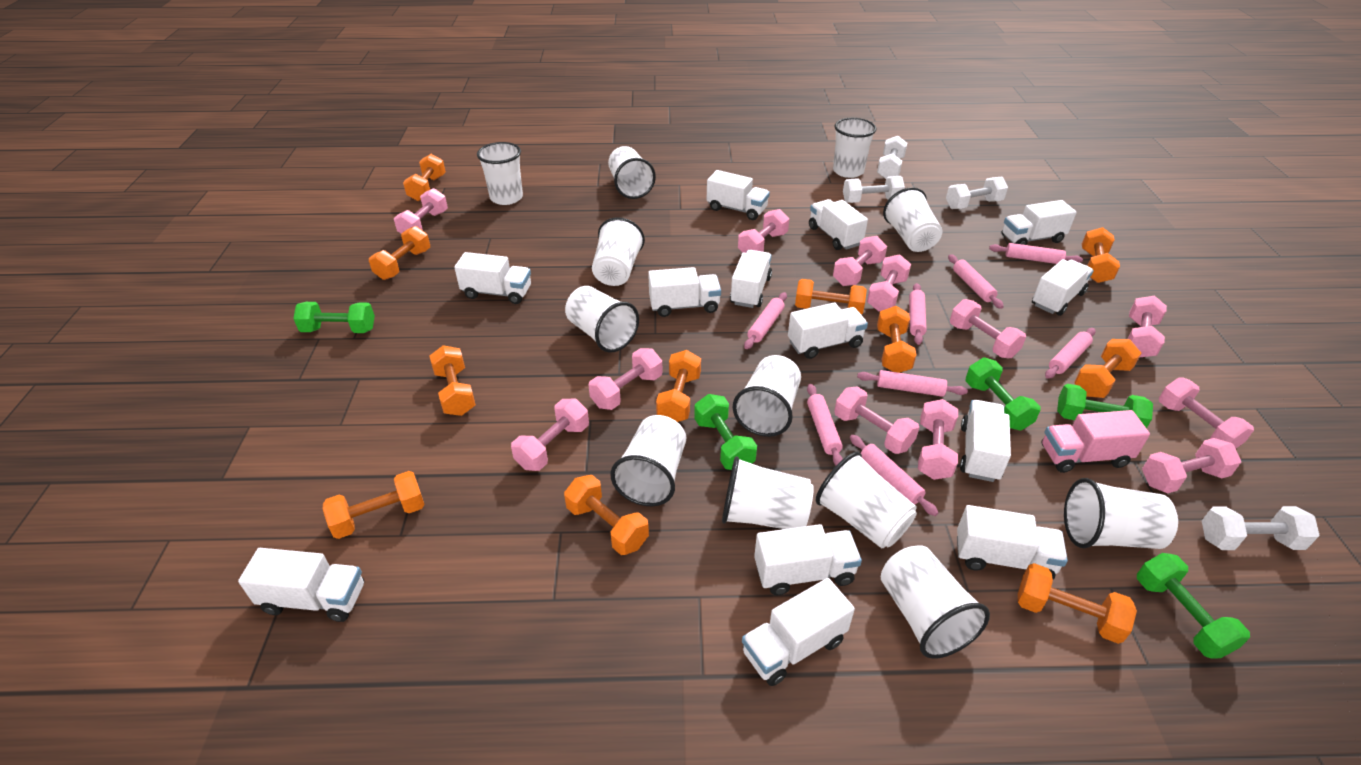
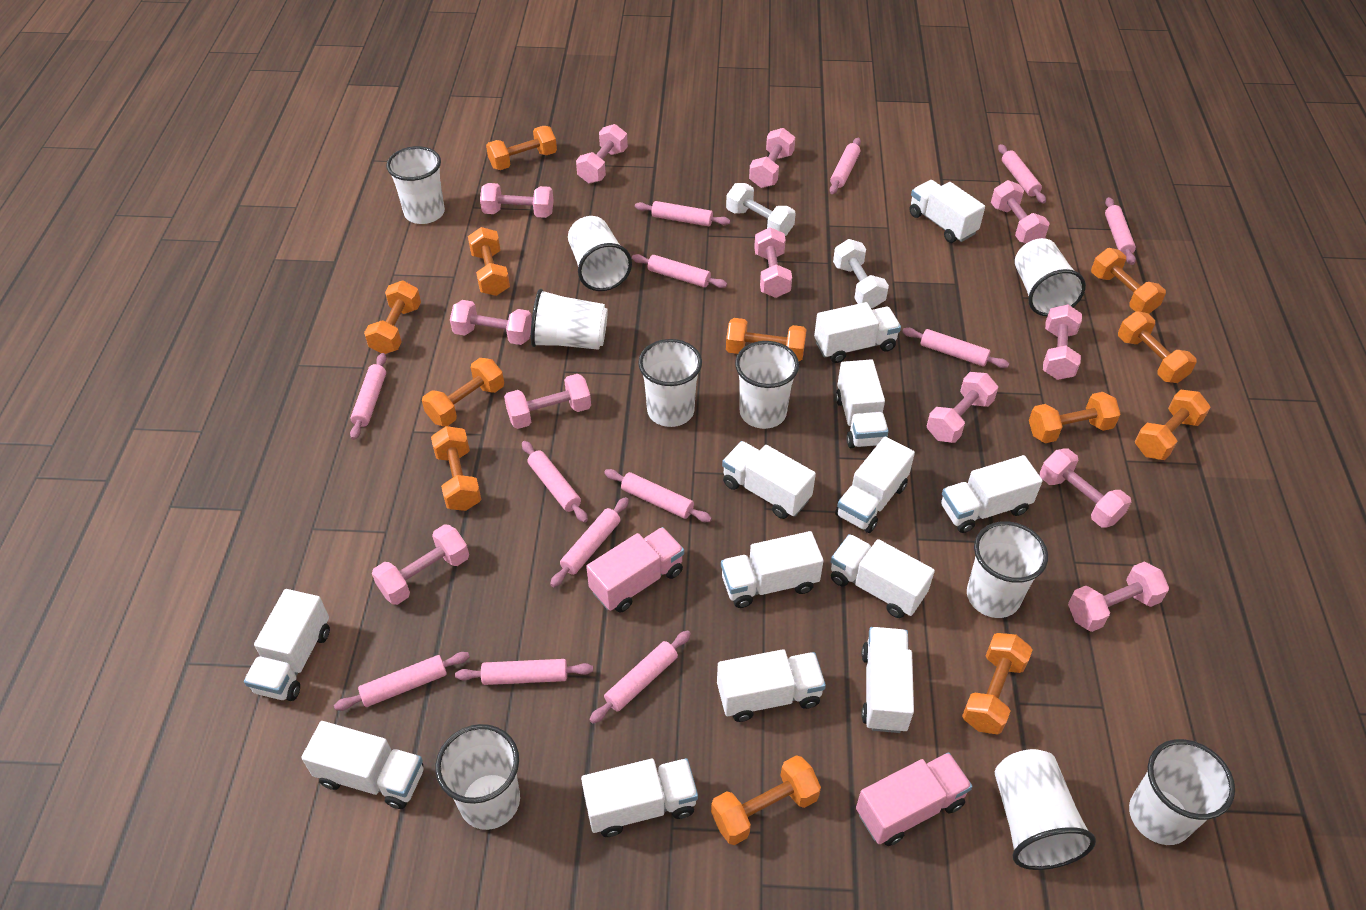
green dumbbell: 5 -> 0
orange dumbbell: 11 -> 12
pink rolling pin: 8 -> 13
pink truck: 1 -> 2
white cup: 12 -> 10
white dumbbell: 4 -> 2

